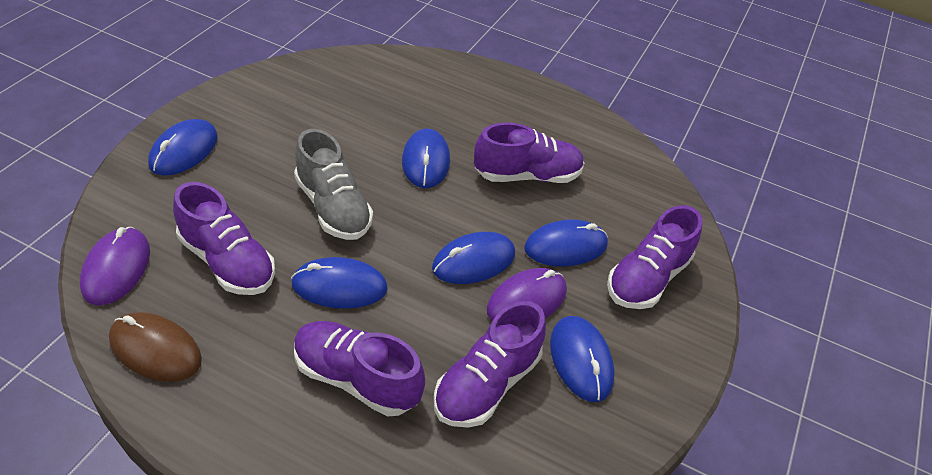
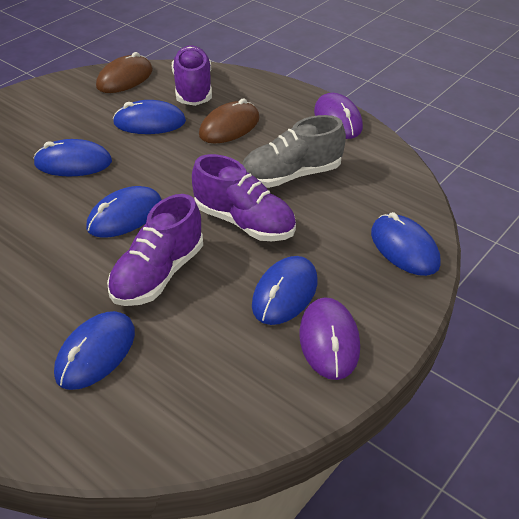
brown mouse: 1 -> 2
purple shoe: 5 -> 3

